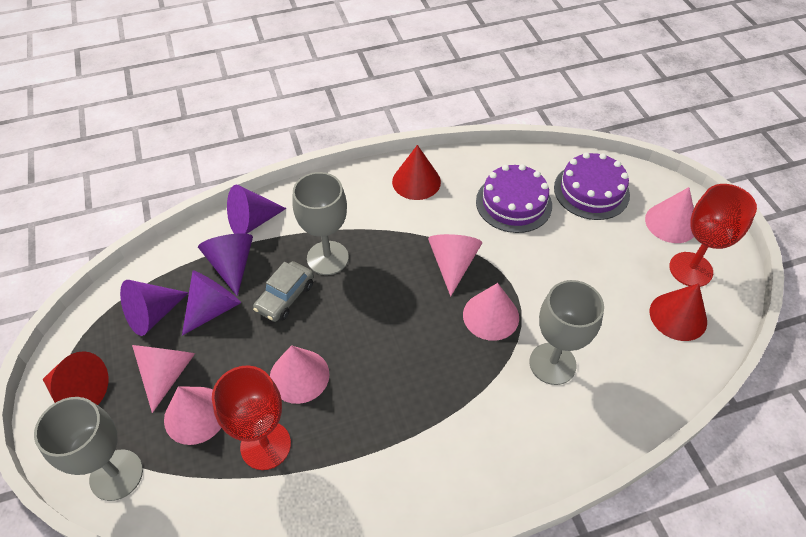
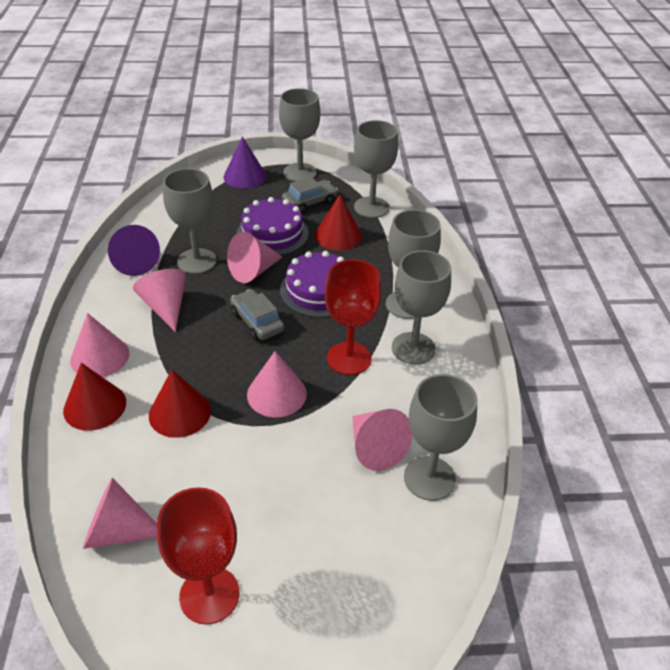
grey car: 1 -> 2
grey goblet: 3 -> 6
purple cone: 4 -> 2

